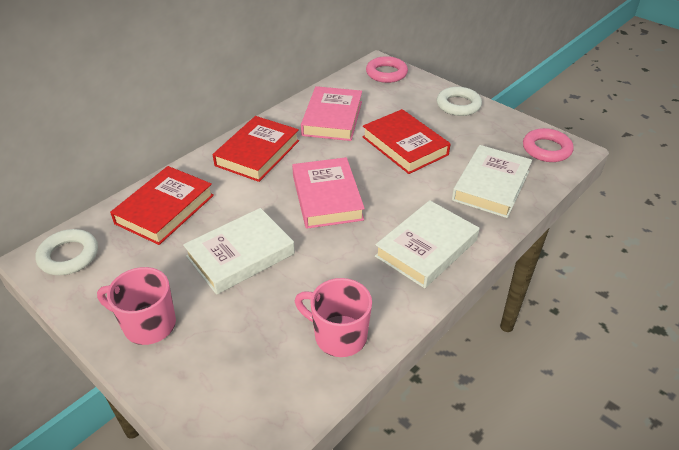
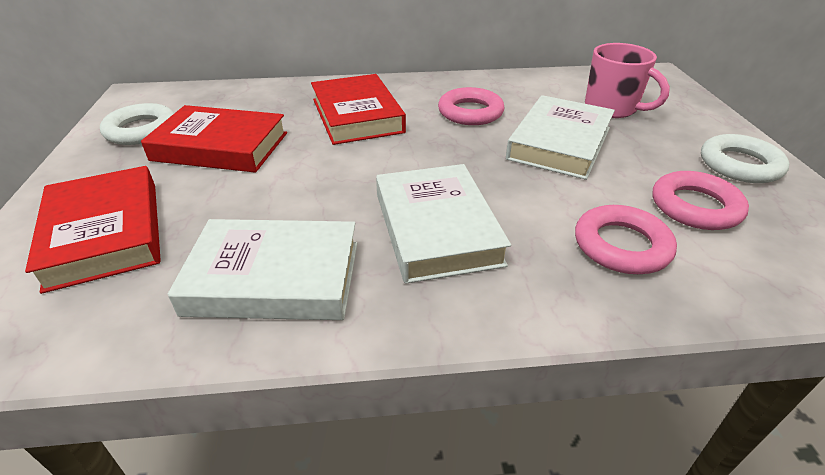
pink book: 2 -> 0
pink mug: 2 -> 1
pink ring: 2 -> 3

